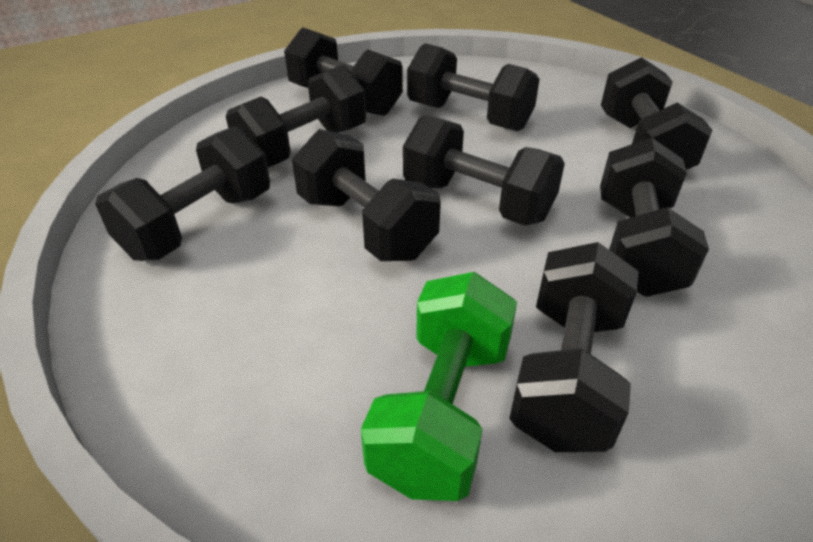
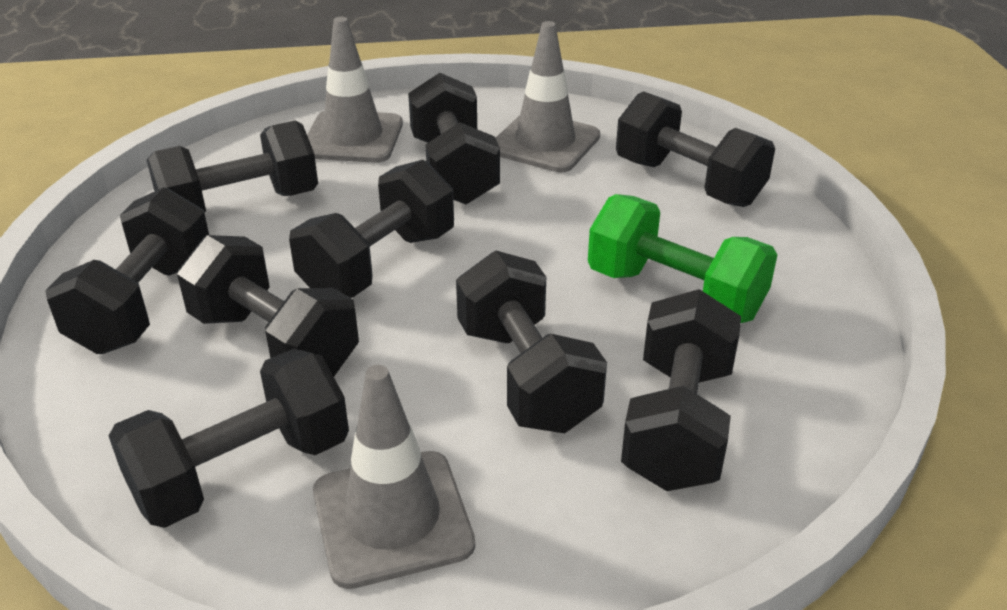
grey traffic cone: 0 -> 3

